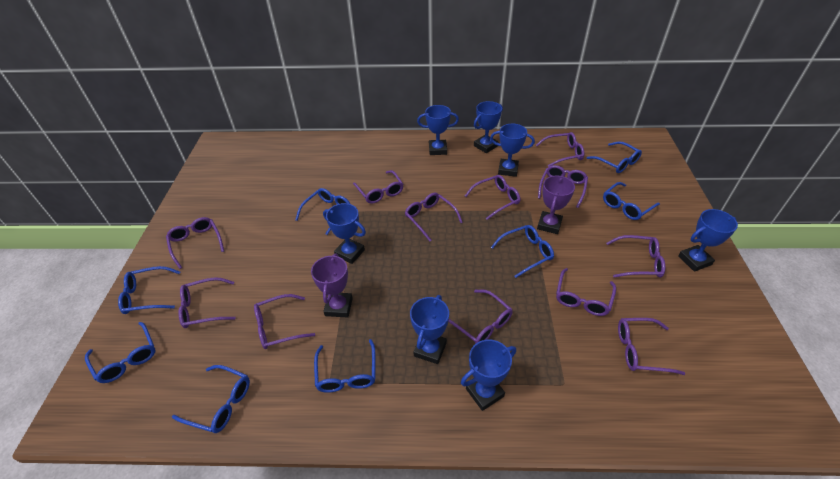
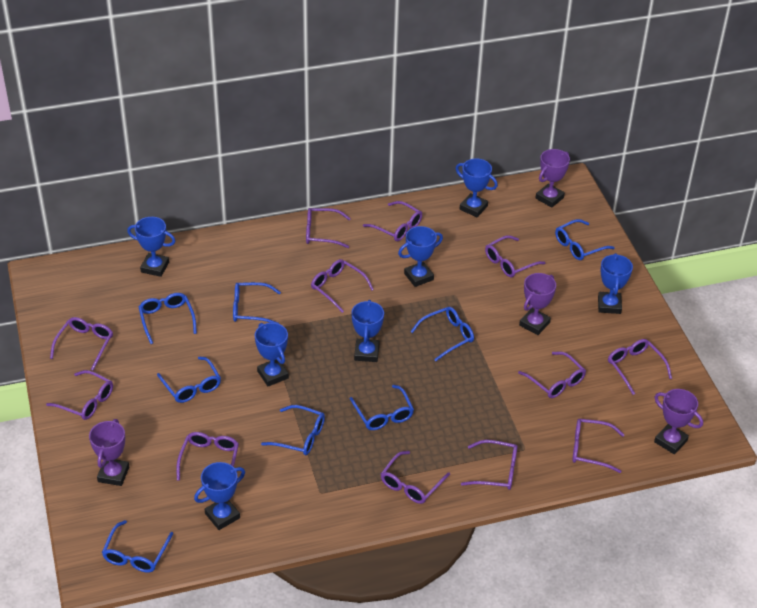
purple trophy: 2 -> 4

